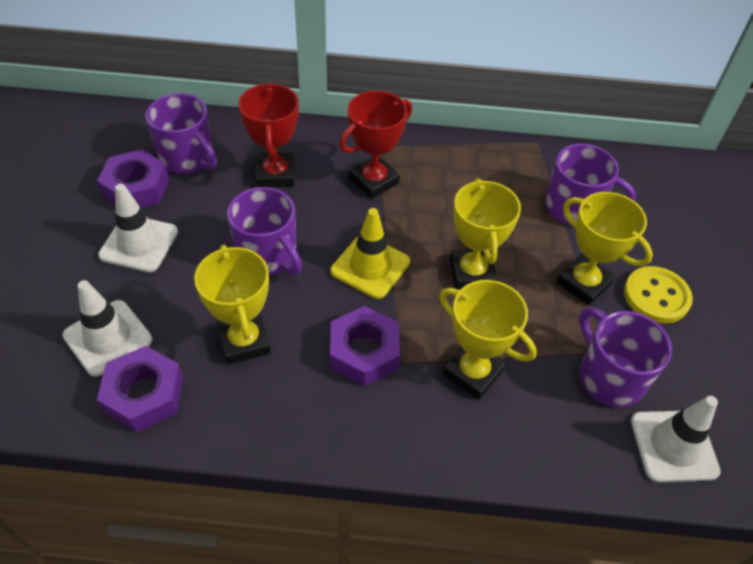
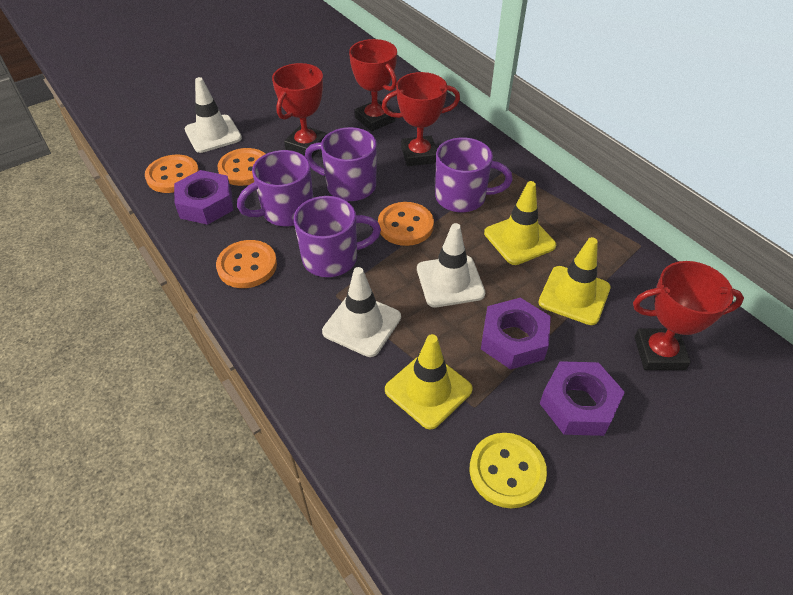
orange button: 0 -> 4
red trophy: 2 -> 4
yellow traffic cone: 1 -> 3
yellow trophy: 4 -> 0

